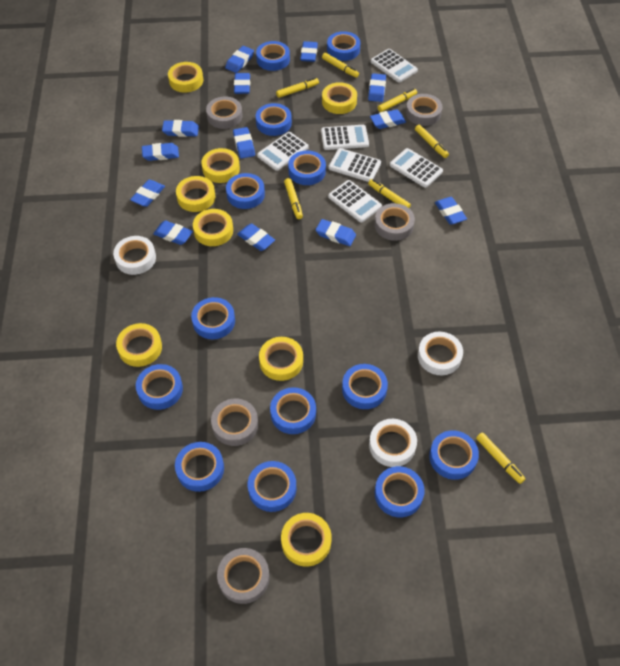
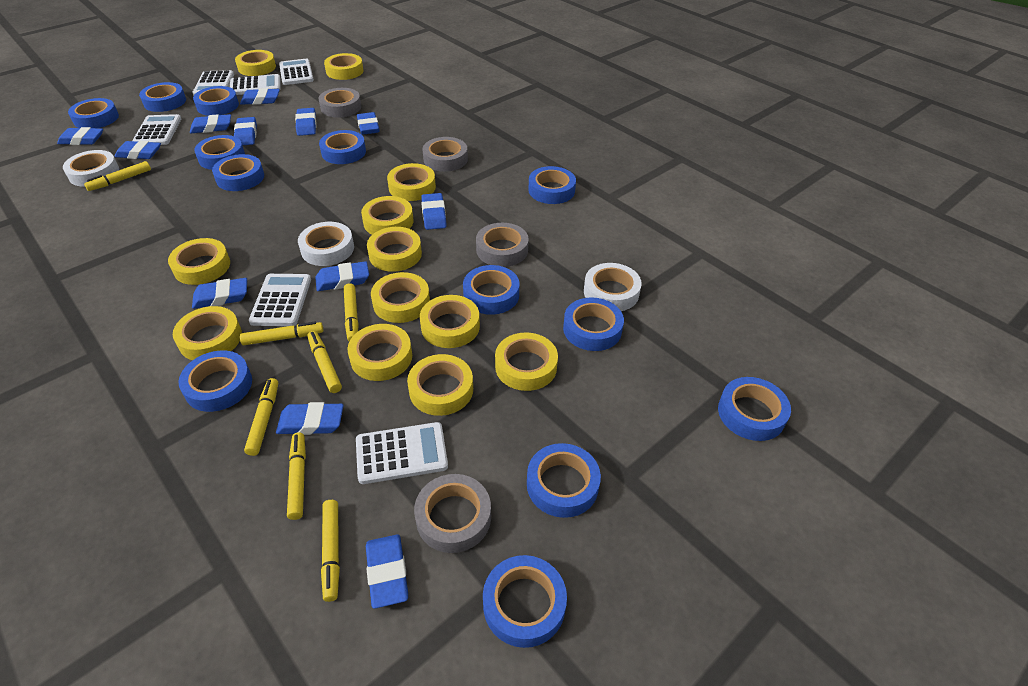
blue eraser: 13 -> 12
grey tape: 5 -> 4
yellow tape: 8 -> 12

